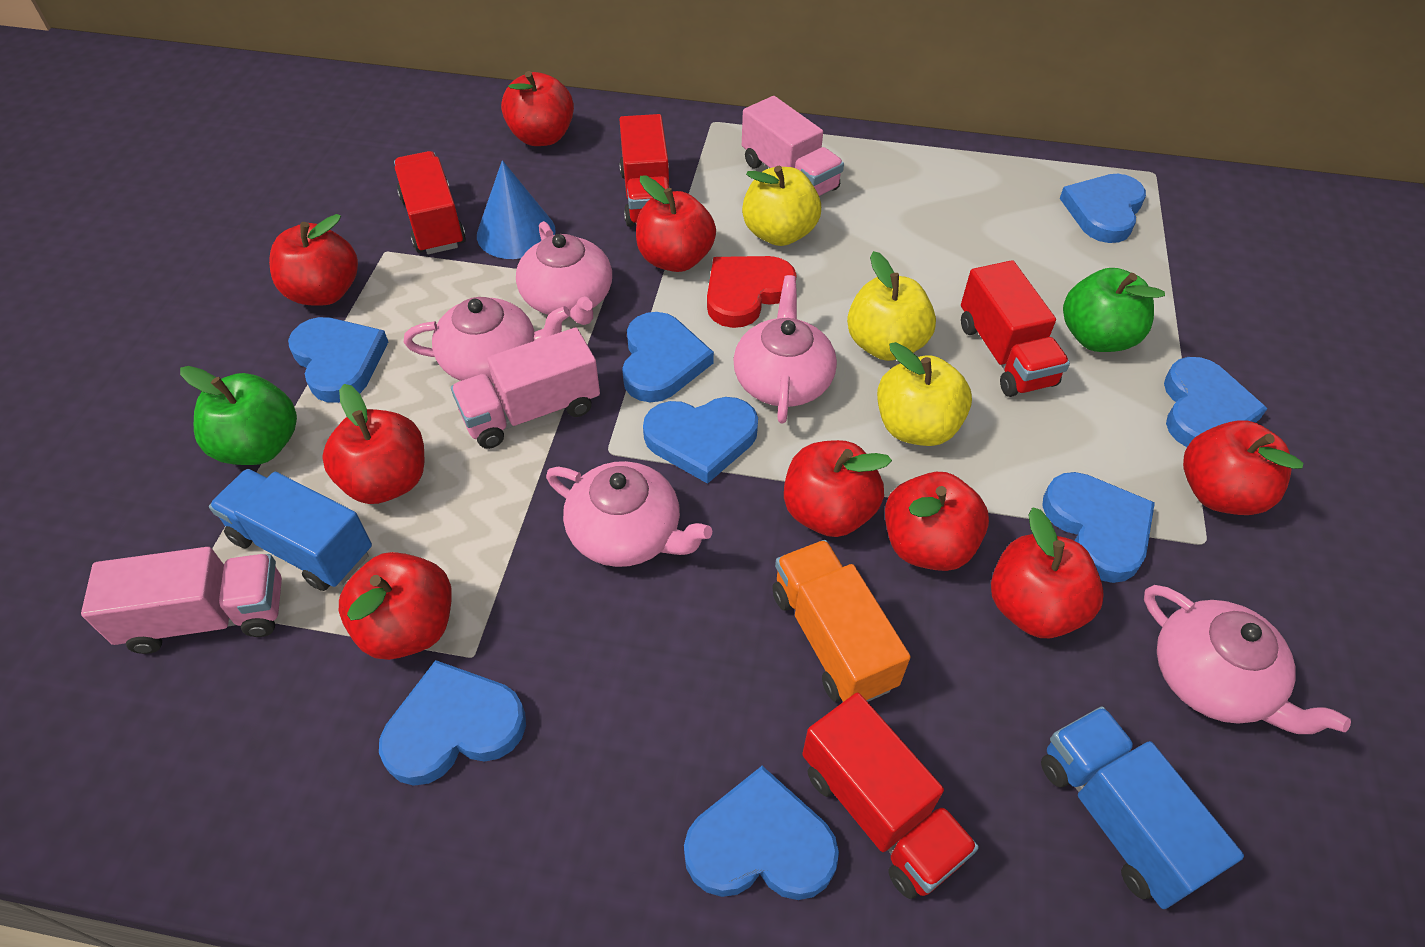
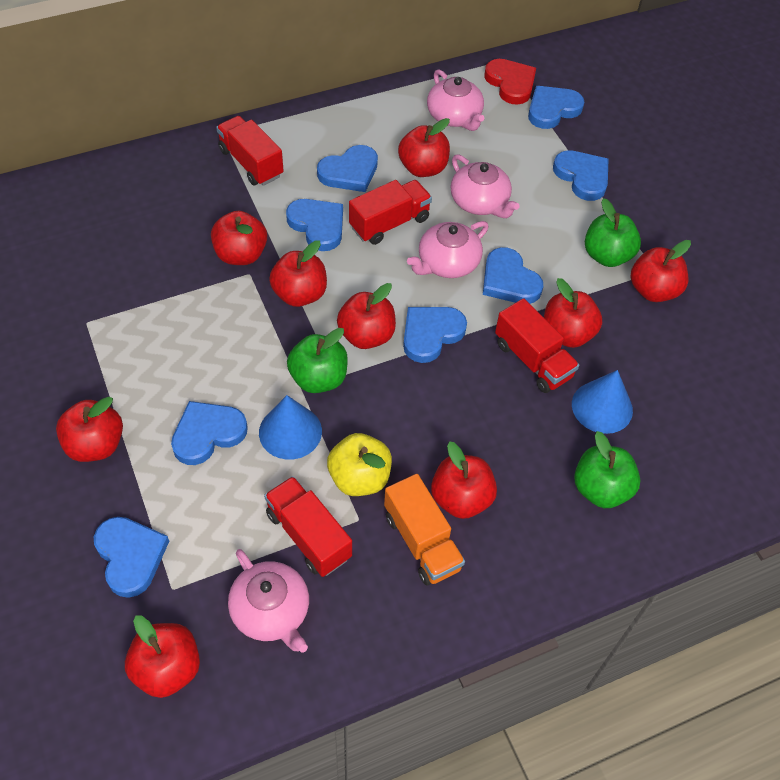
blue cone: 1 -> 2
blue truck: 2 -> 0
green apple: 2 -> 3
pink teapot: 5 -> 4
pink truck: 3 -> 0
yellow apple: 3 -> 1

